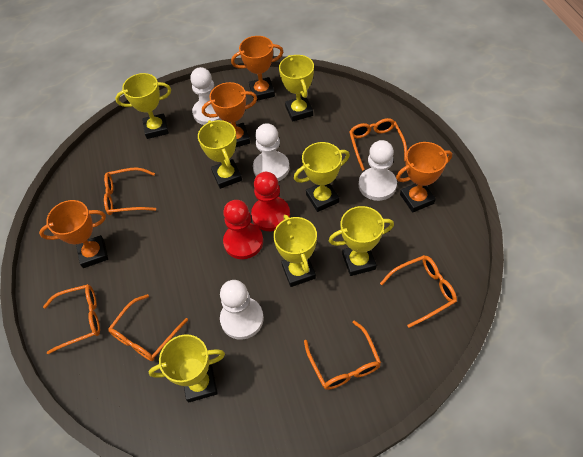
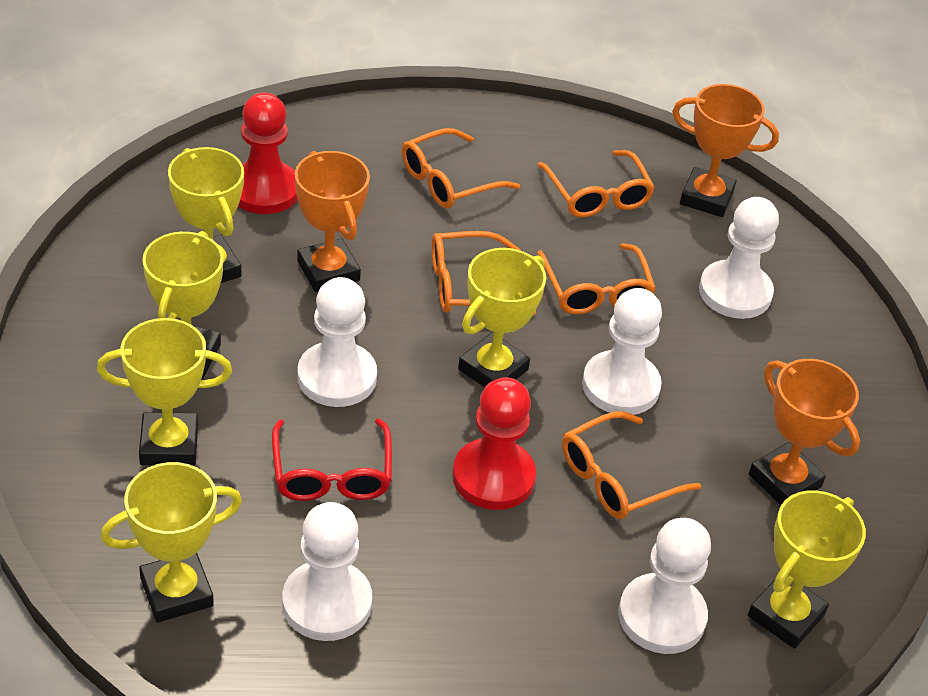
orange glasses: 6 -> 5
orange trophy: 4 -> 3
red glasses: 0 -> 1
white pawn: 4 -> 5
yellow trophy: 7 -> 6

